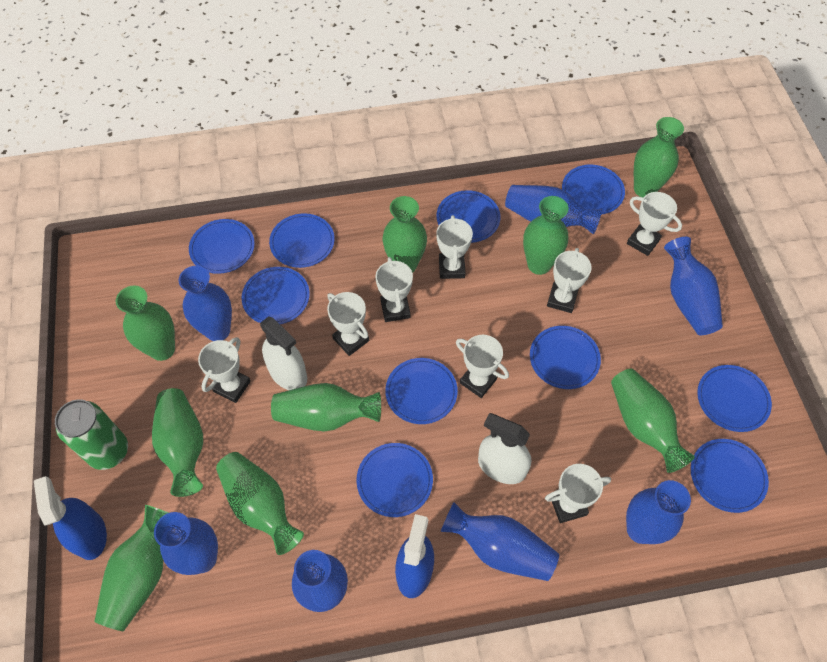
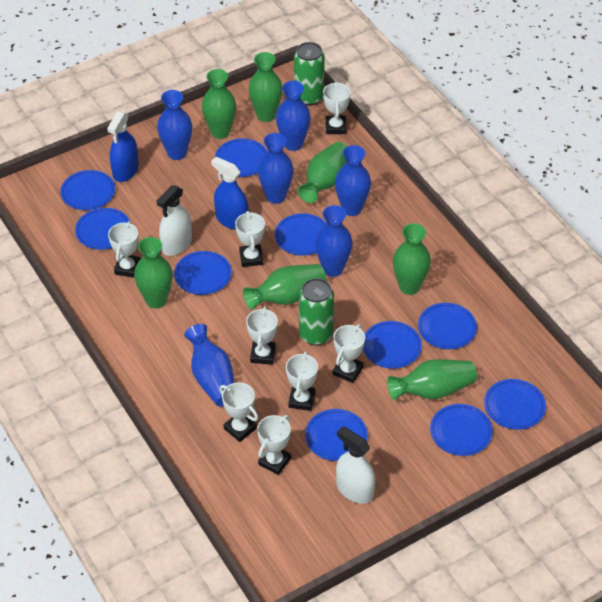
blue vase: 7 -> 6
green can: 1 -> 2
green vase: 9 -> 7

